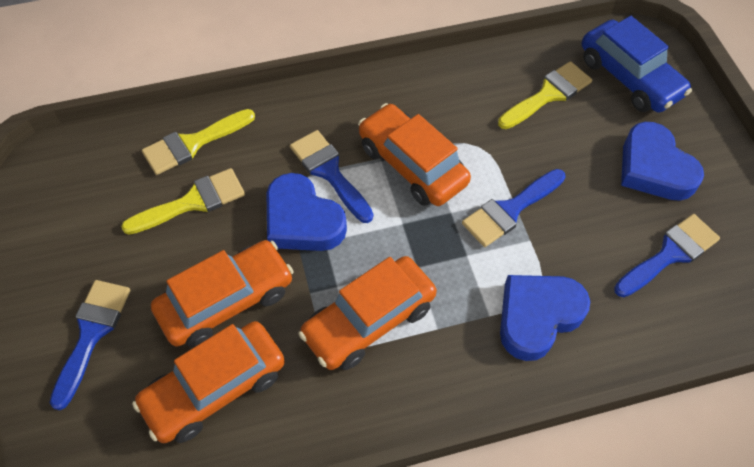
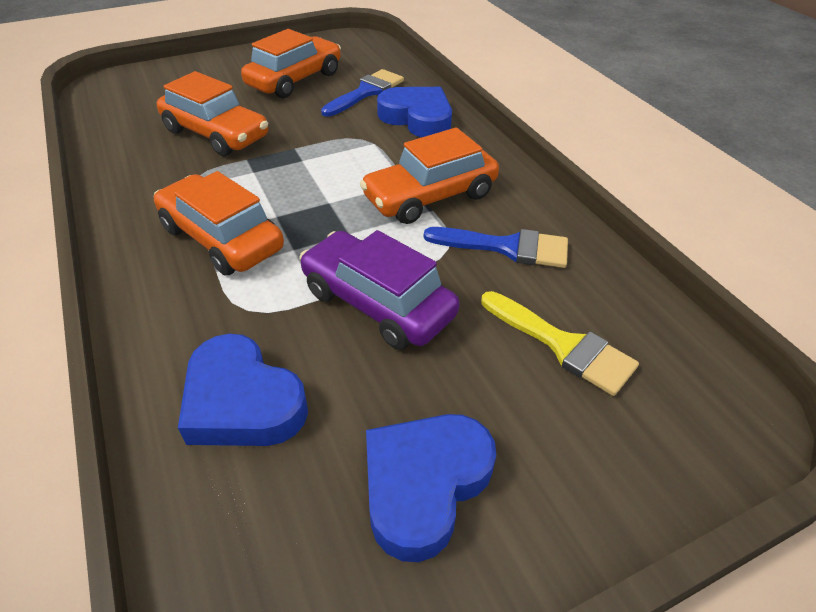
blue brush: 4 -> 2
blue car: 1 -> 0
purple car: 0 -> 1
yellow brush: 3 -> 1

